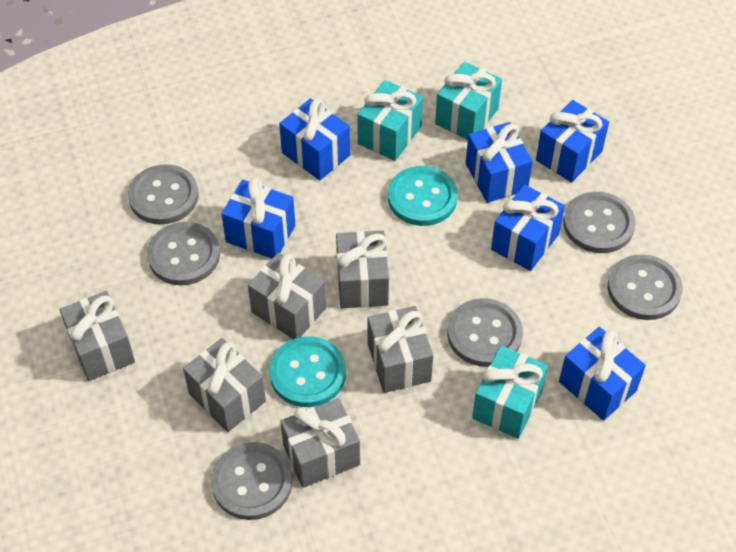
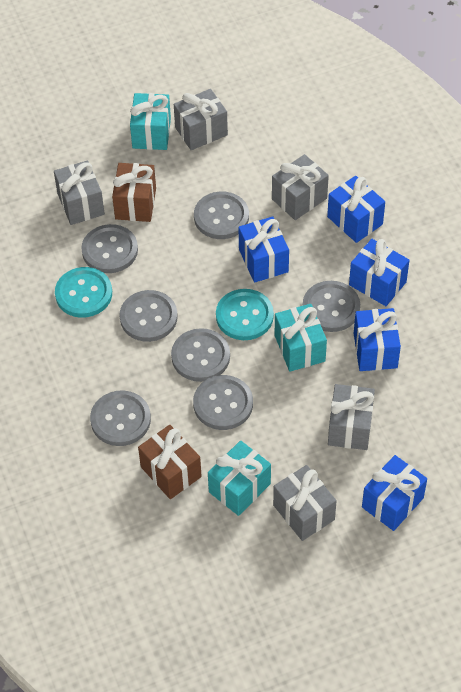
blue gift: 6 -> 5
brown gift: 0 -> 2
grey button: 6 -> 7
grey gift: 6 -> 5

